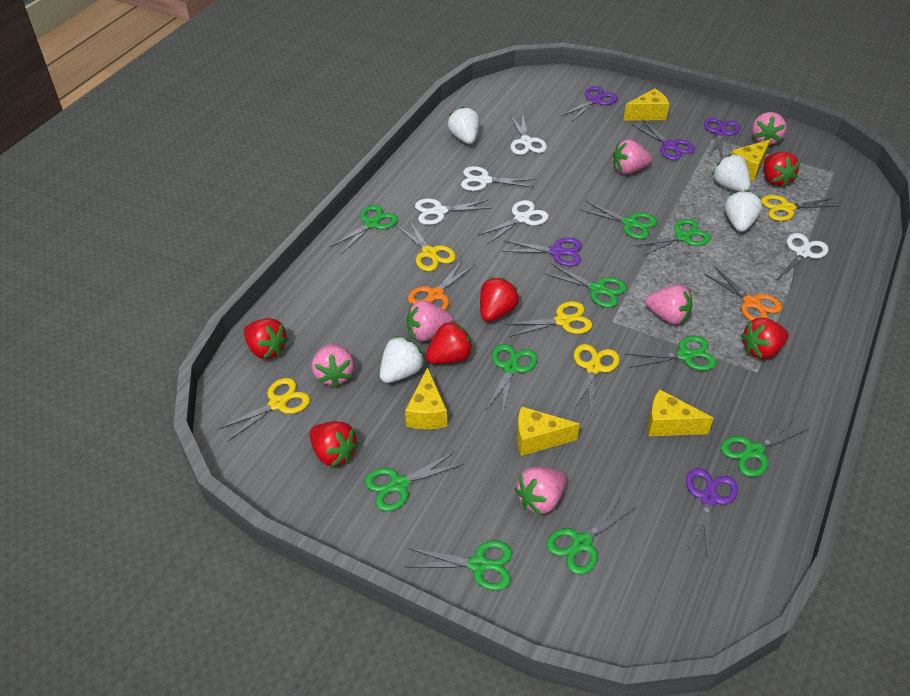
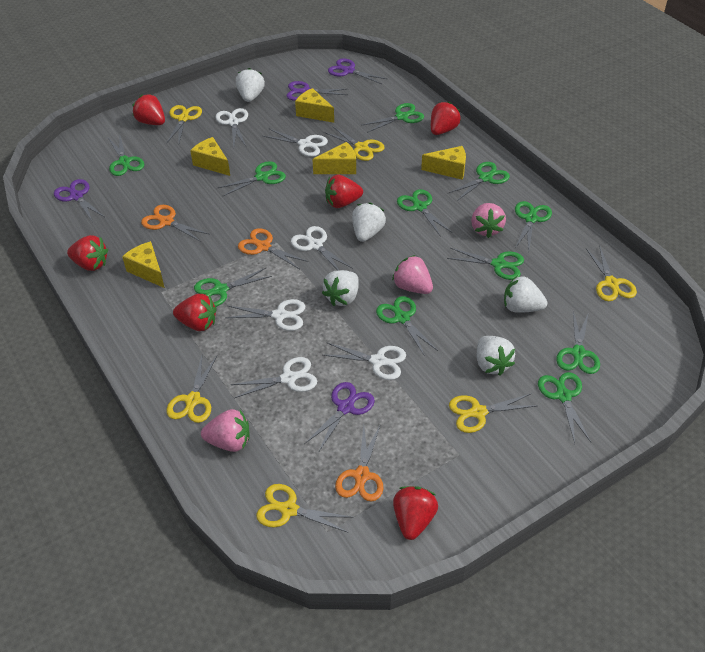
green scissors: 10 -> 11
orange scissors: 2 -> 3
pink strawberry: 6 -> 3
purple scissors: 5 -> 4
white scissors: 5 -> 6
white strawberry: 4 -> 5
yellow scissors: 5 -> 6

